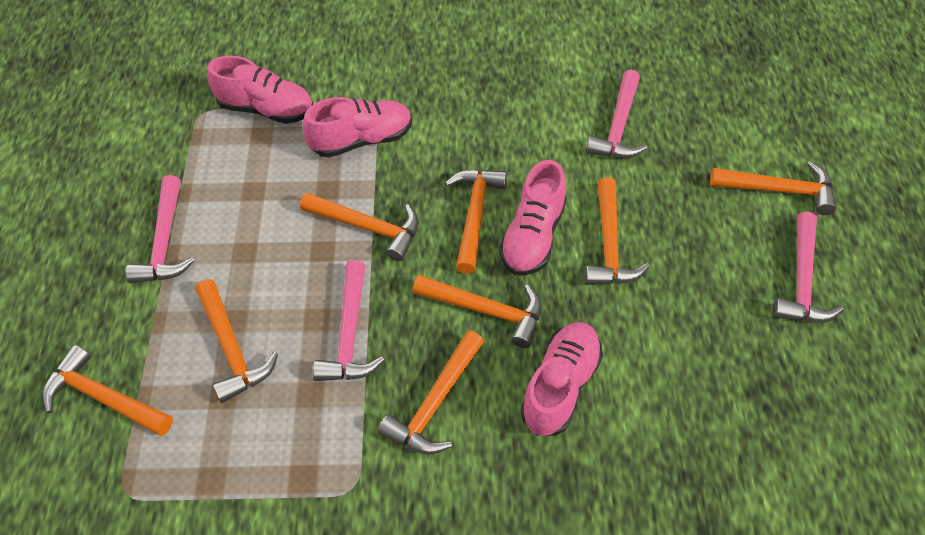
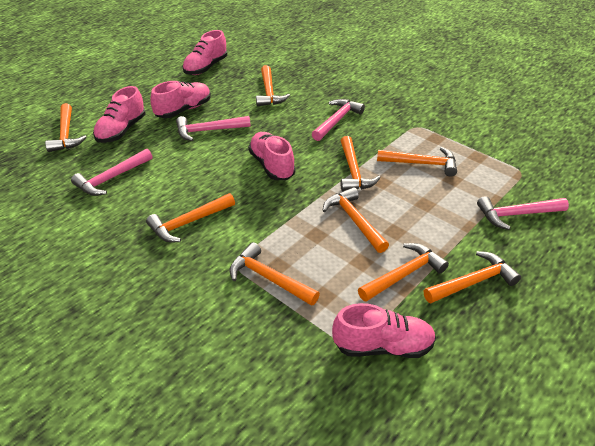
orange hammer: 8 -> 9
pink shoe: 4 -> 5

